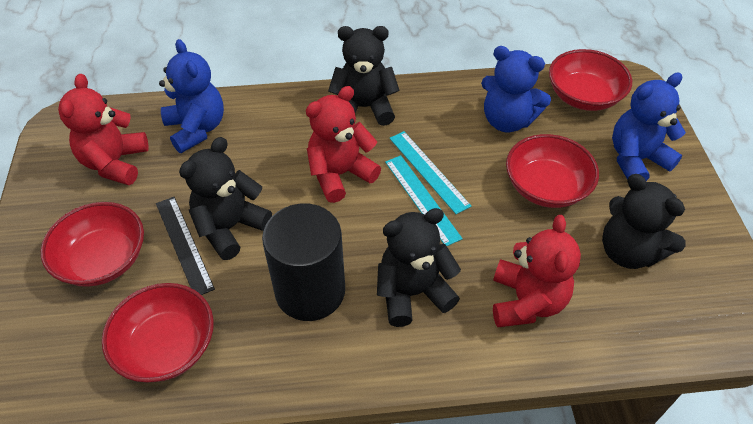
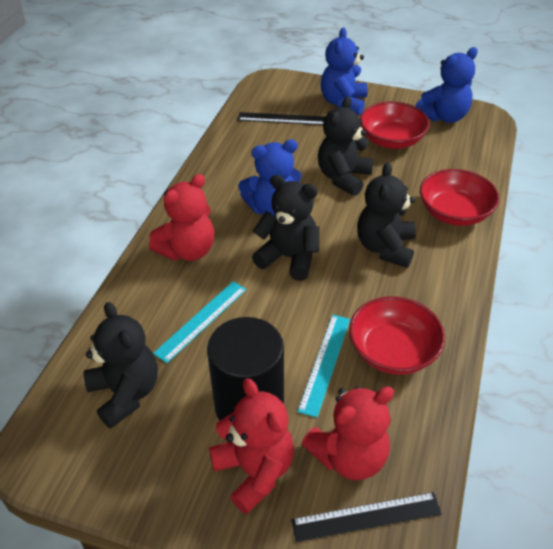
black ruler: 1 -> 2
red bowl: 4 -> 3

